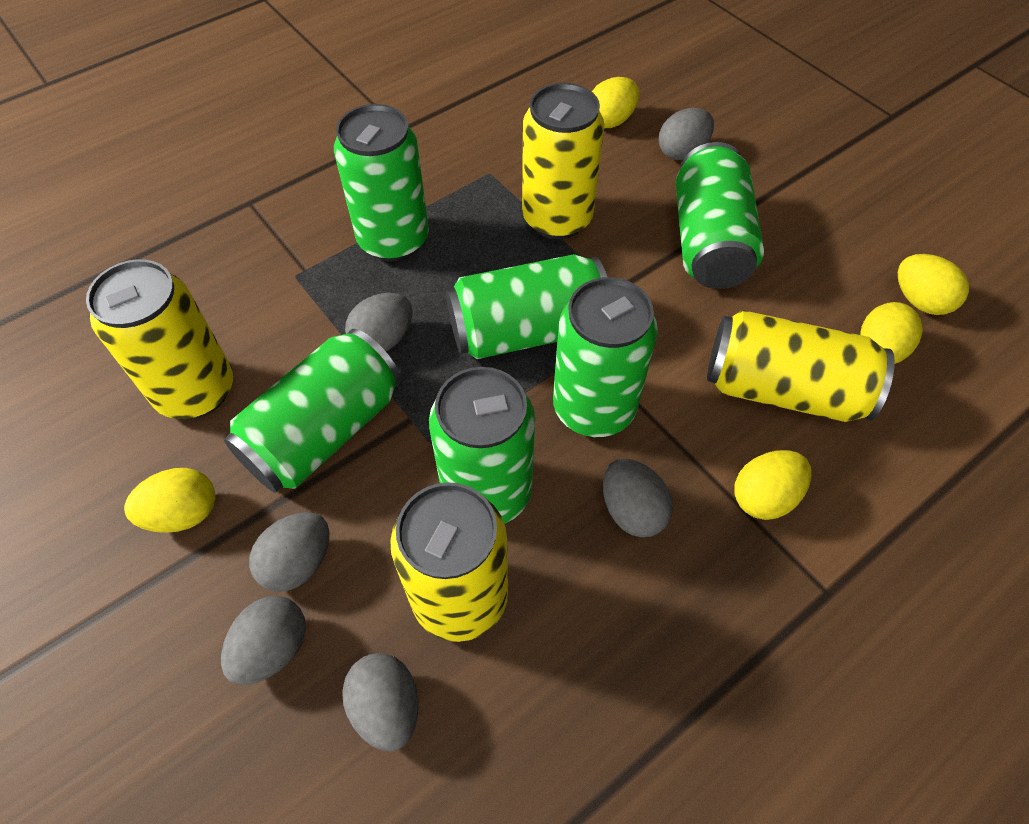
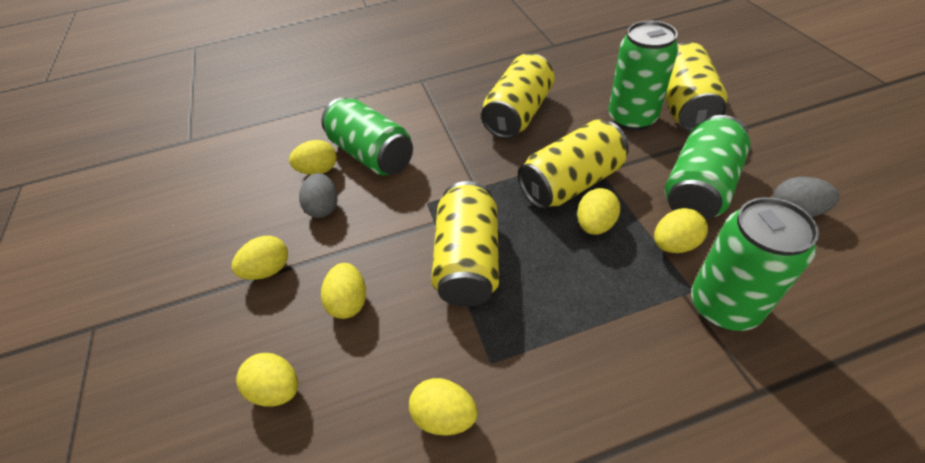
green can: 6 -> 4
grey egg: 6 -> 2
yellow egg: 5 -> 7

